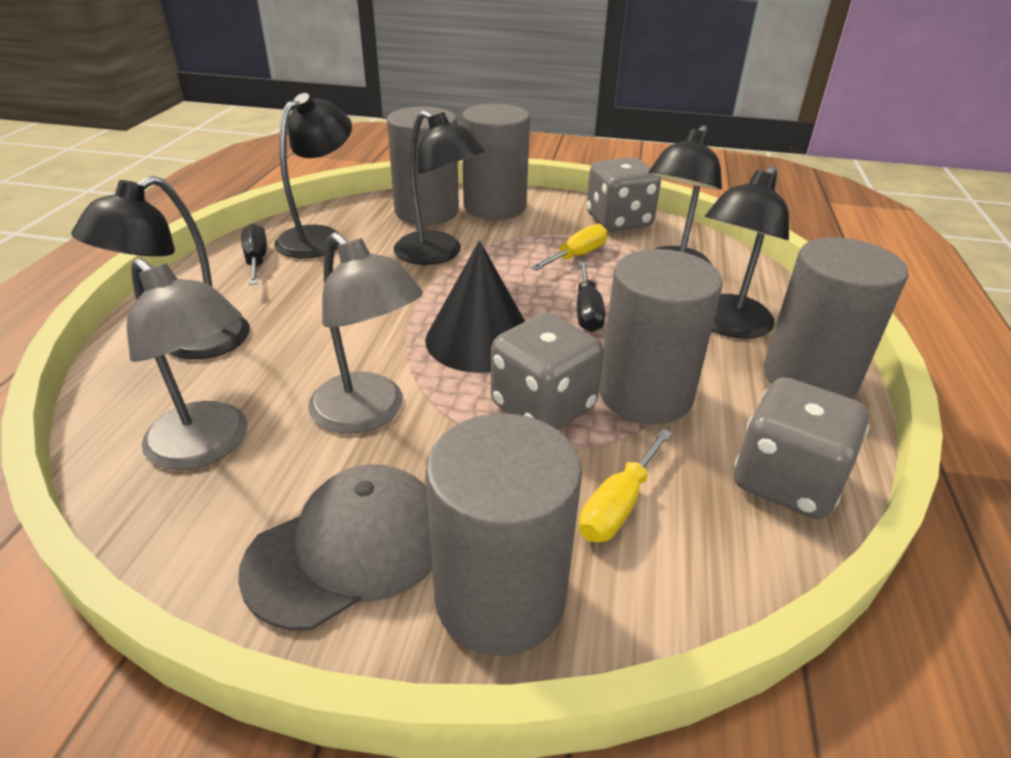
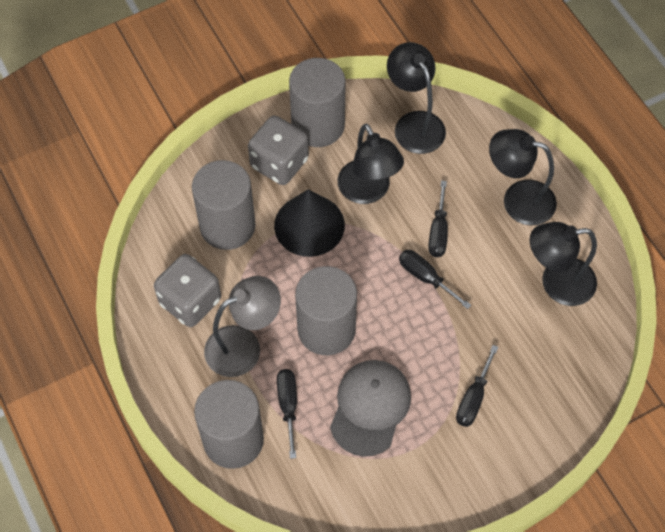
black lamp: 5 -> 4
black screwdriver: 2 -> 4
grey cylinder: 5 -> 4
grey dice: 3 -> 2
grey lamp: 2 -> 1
yellow screwdriver: 2 -> 0

